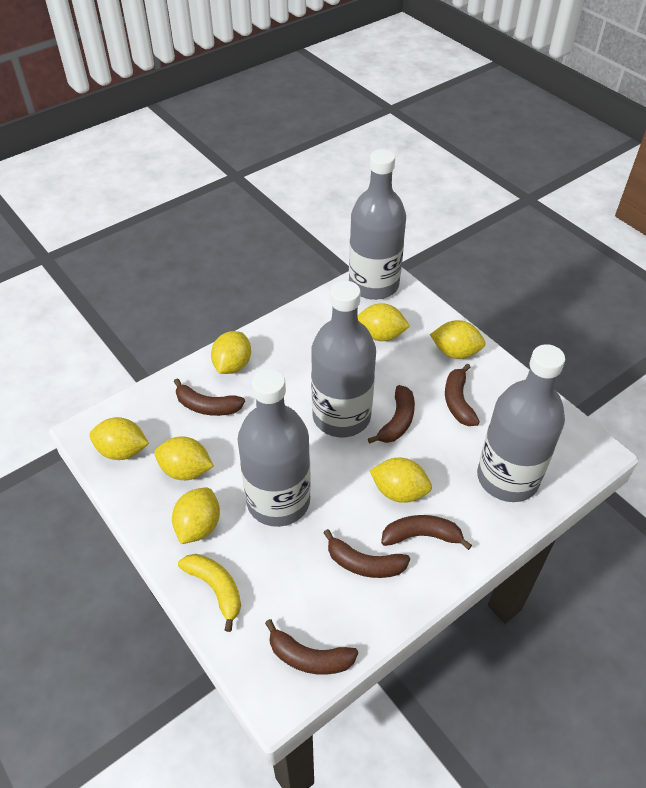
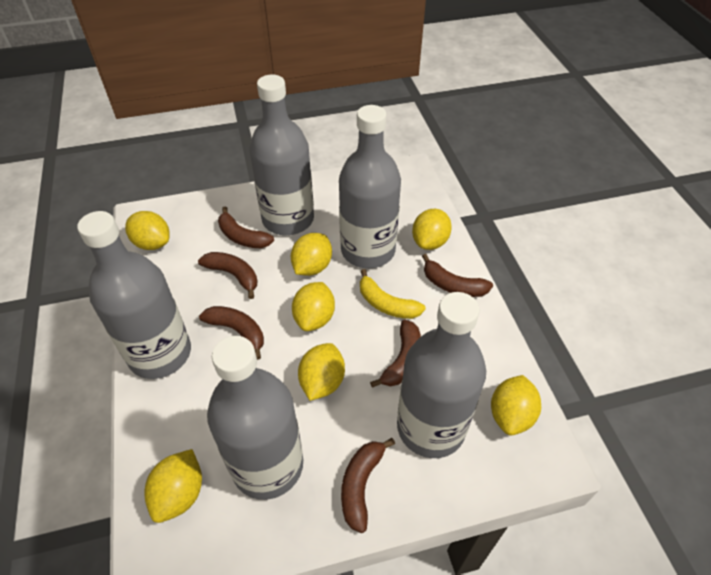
grey bottle: 4 -> 5

